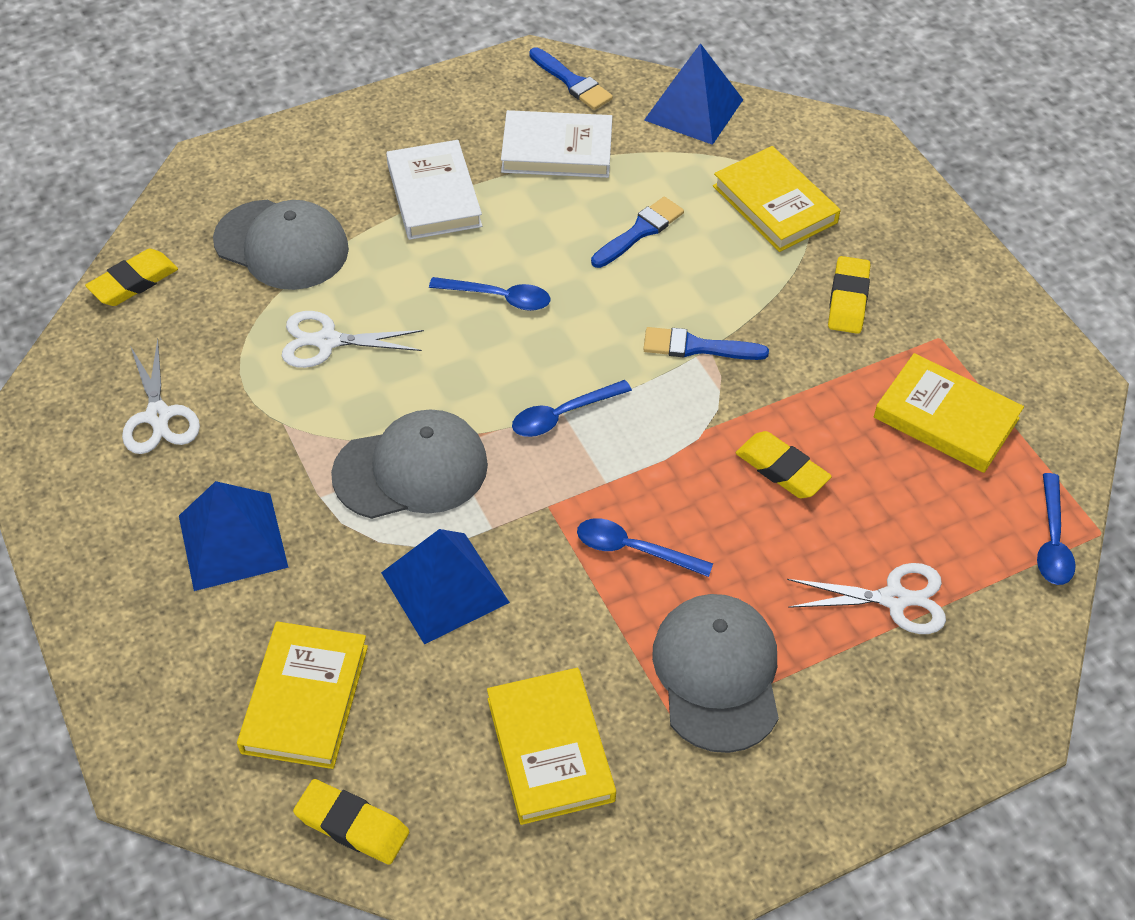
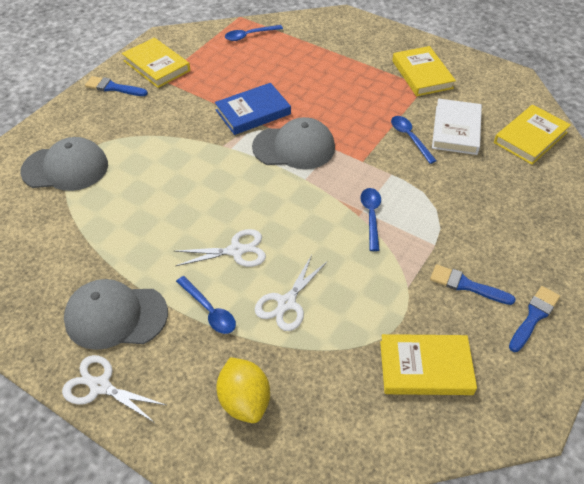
blue book: 0 -> 1
blue pyramid: 3 -> 0
white book: 2 -> 1
yellow eraser: 4 -> 0
yellow lemon: 0 -> 1

